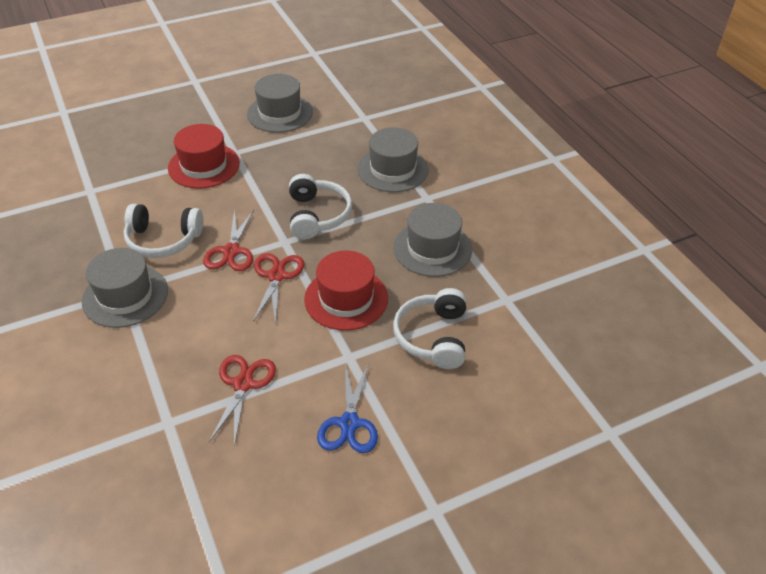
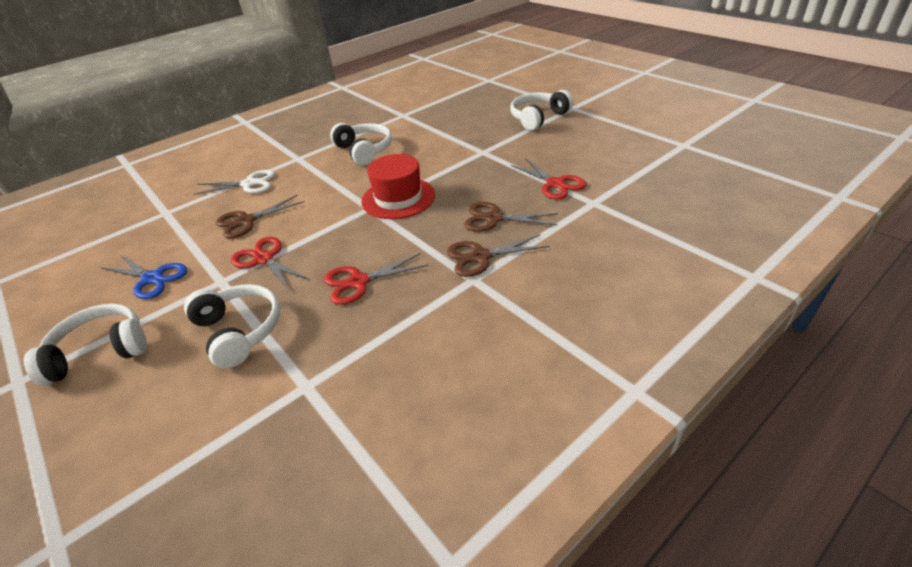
brown scissors: 0 -> 3
grey hat: 4 -> 0
red hat: 2 -> 1
white headphones: 3 -> 4
white scissors: 0 -> 1

